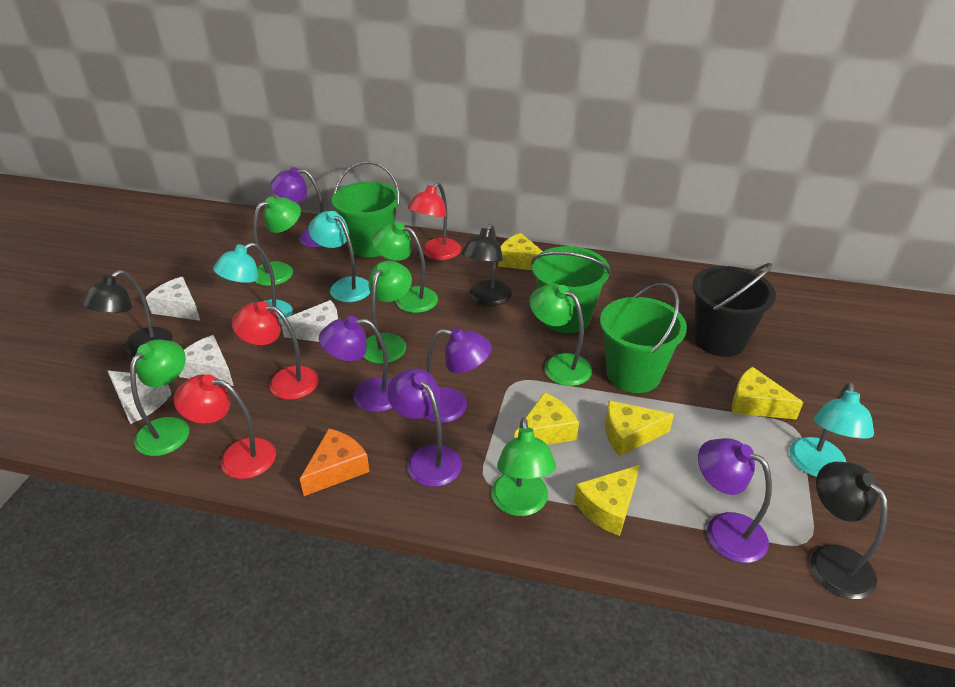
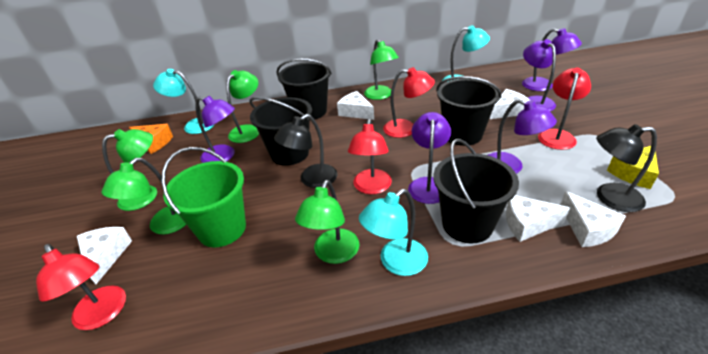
black bucket: 1 -> 4
black lamp: 3 -> 2
green bucket: 3 -> 1
green lamp: 6 -> 5
red lamp: 3 -> 4
white cheese: 4 -> 5
yellow cheese: 5 -> 1

